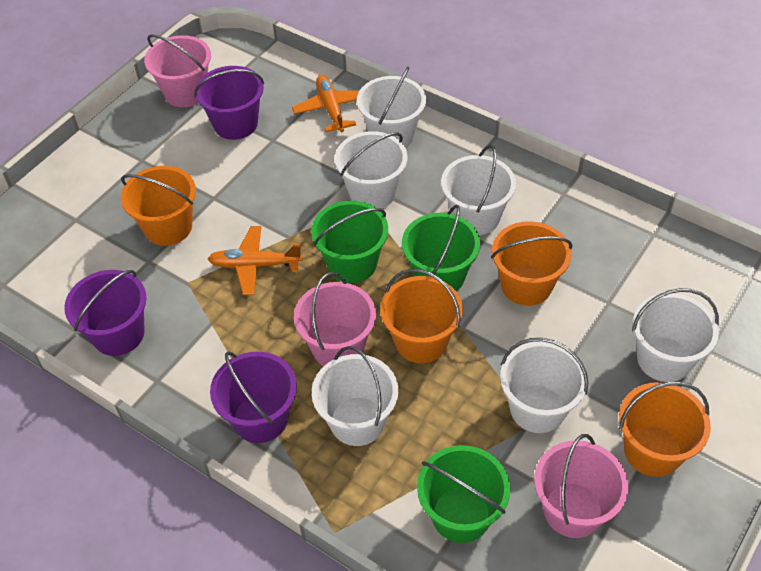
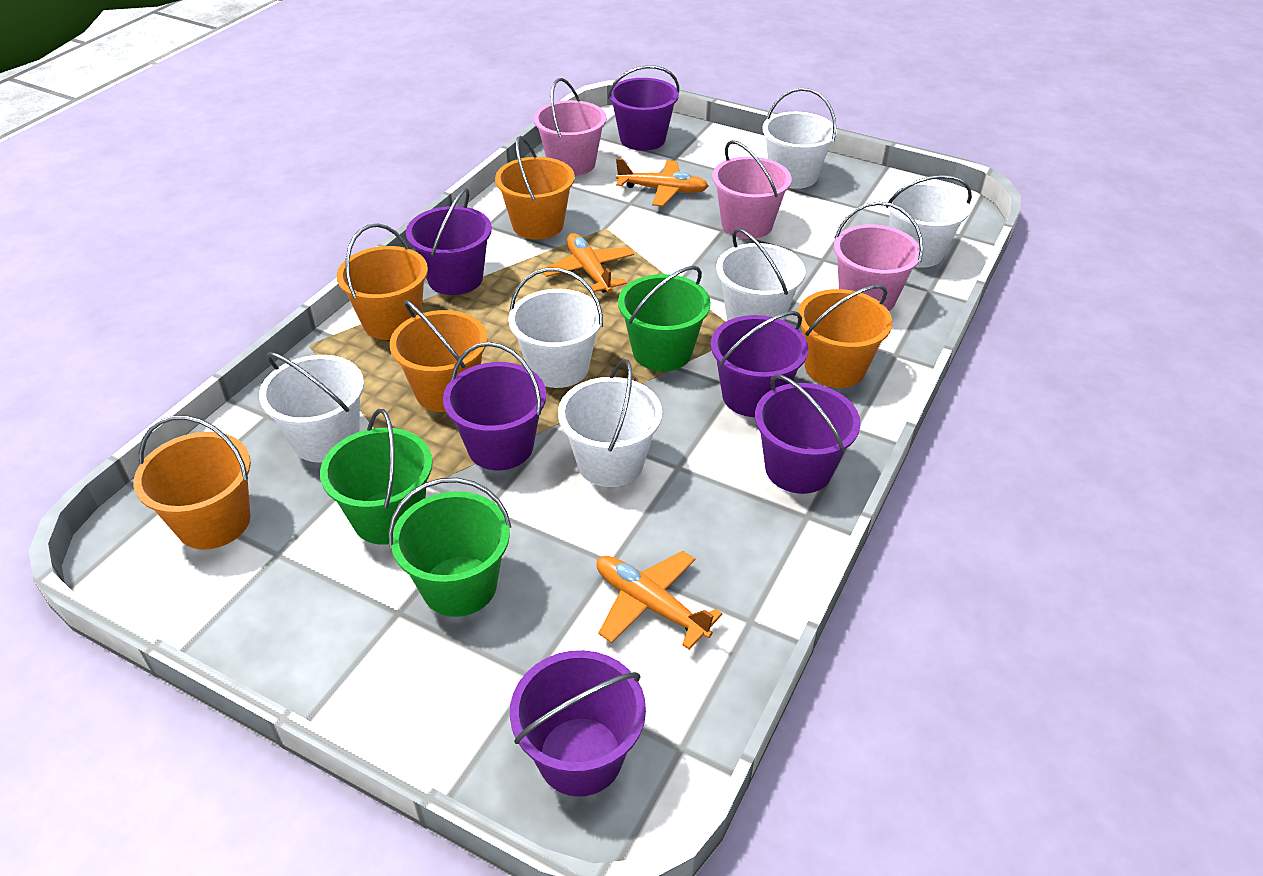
orange bucket: 4 -> 5
orange plane: 2 -> 3
purple bucket: 3 -> 6

